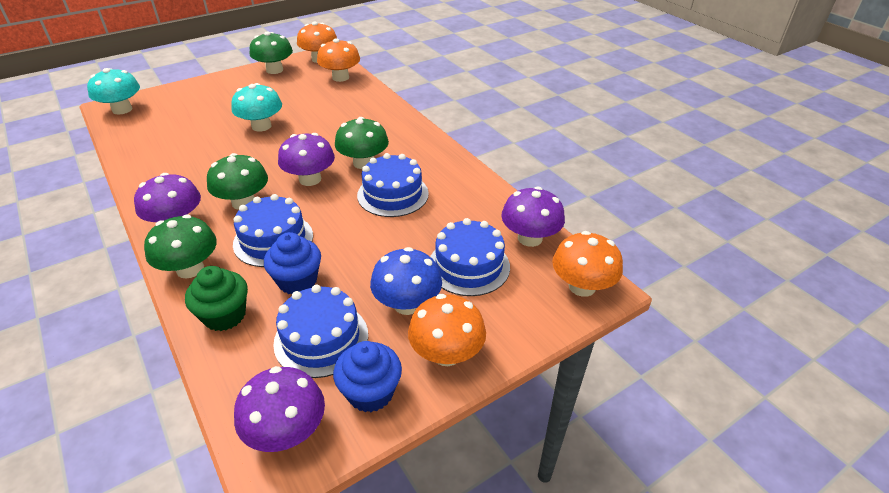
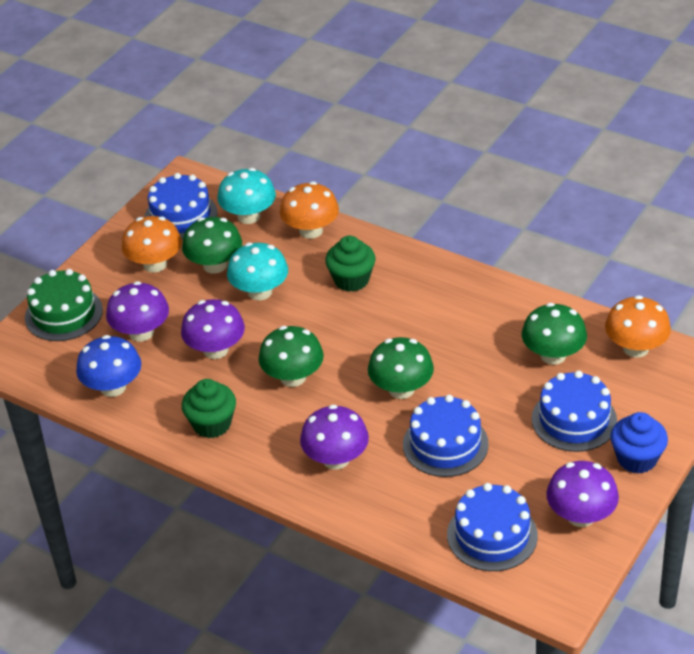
blue cupcake: 2 -> 1
green cake: 0 -> 1
green cupcake: 1 -> 2
orange mushroom: 4 -> 3

